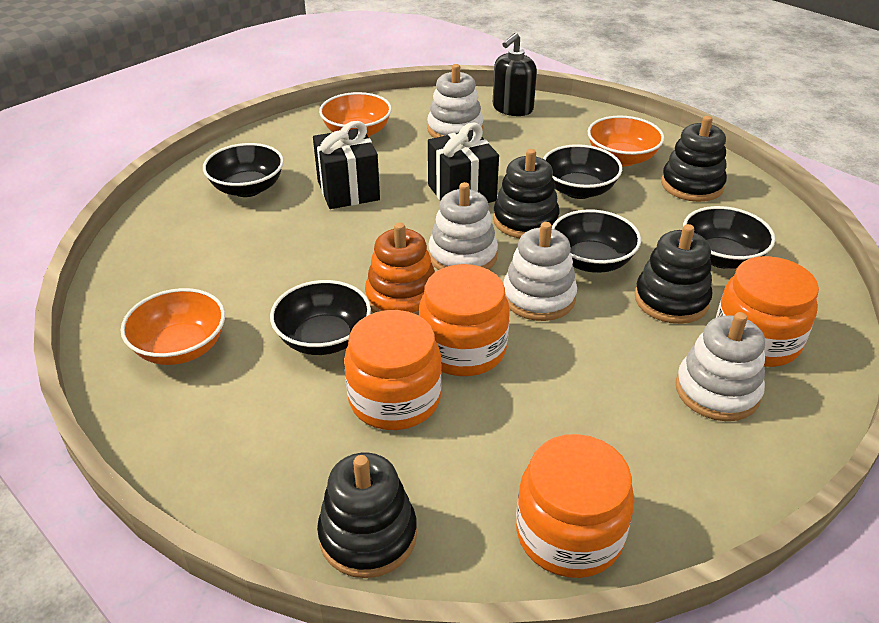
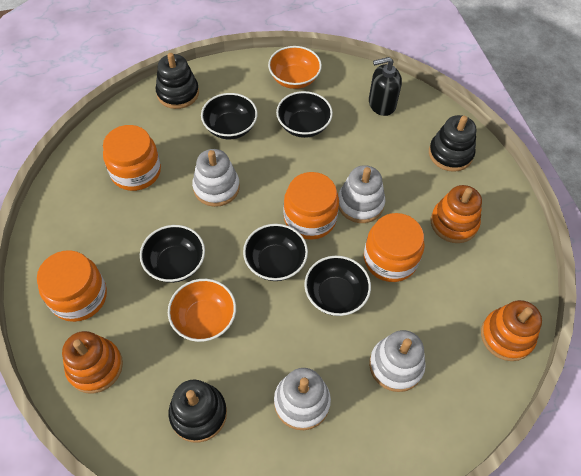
black gift: 2 -> 0
black stacking toy: 4 -> 3
orange bowl: 3 -> 2
orange stacking toy: 1 -> 3

